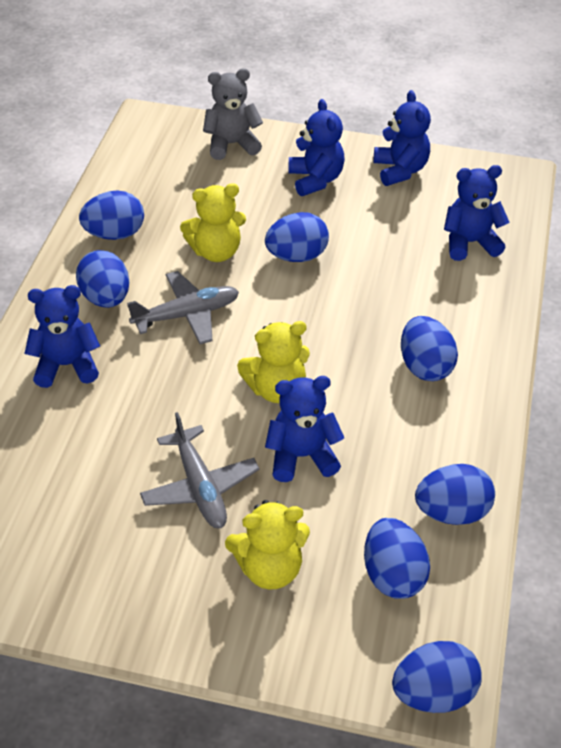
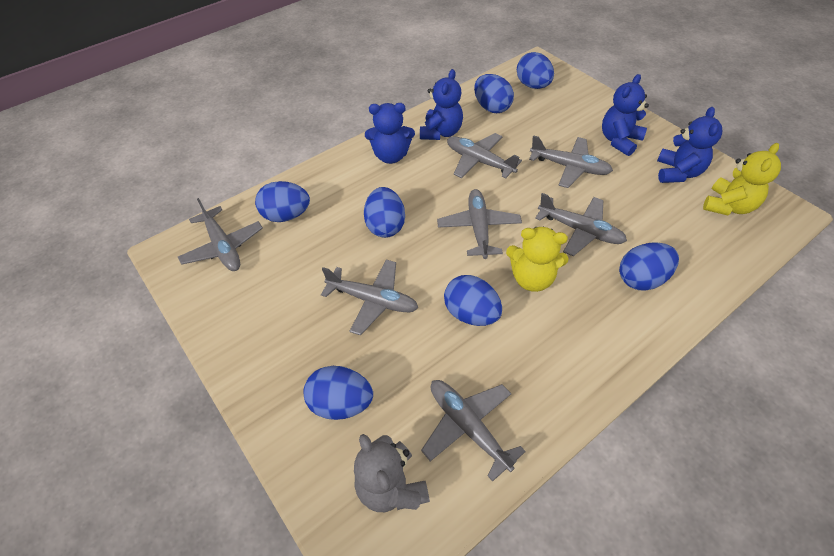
blue teddy bear: 5 -> 4
grey plane: 2 -> 7
yellow teddy bear: 3 -> 2

